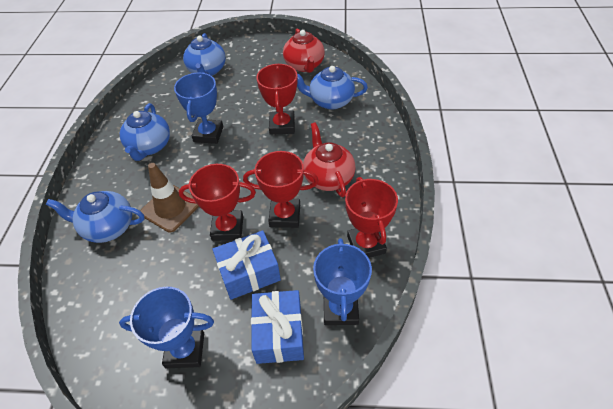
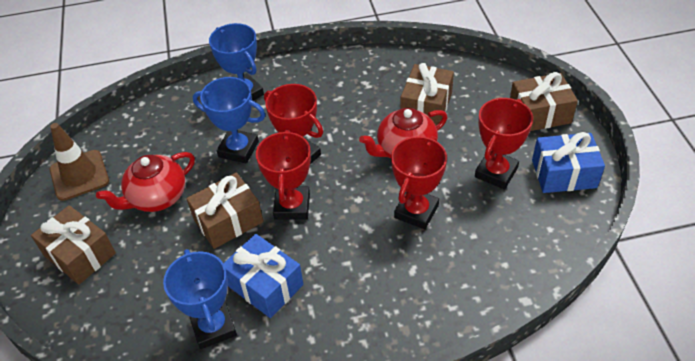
blue teapot: 4 -> 0
brown gift: 0 -> 4

